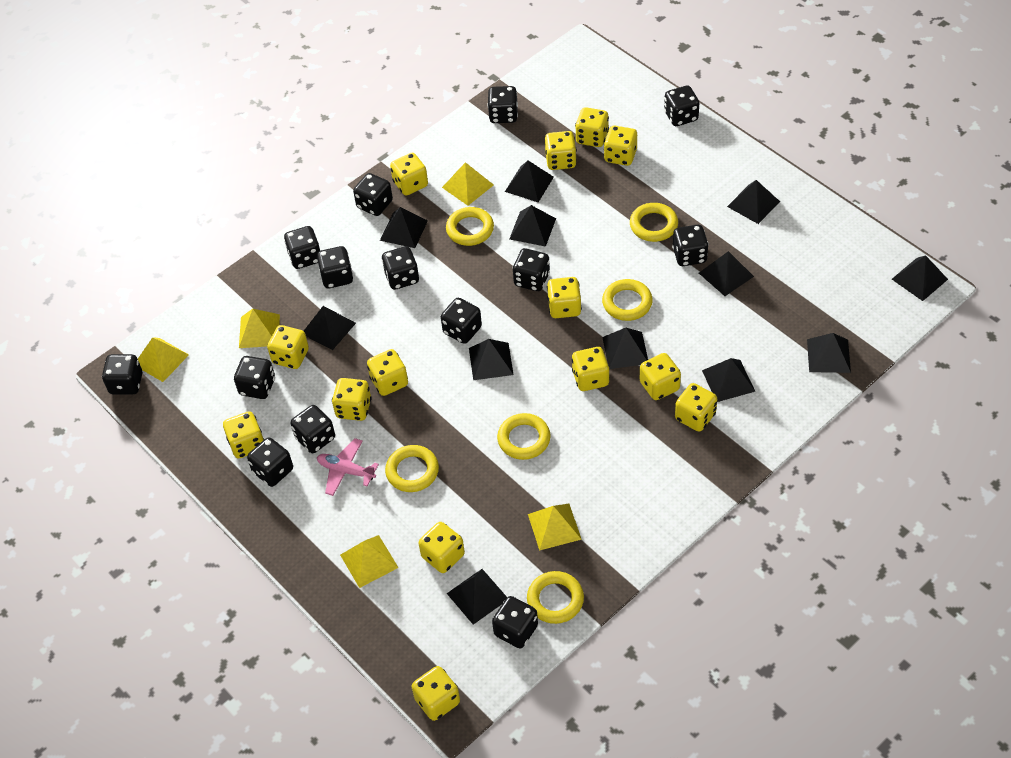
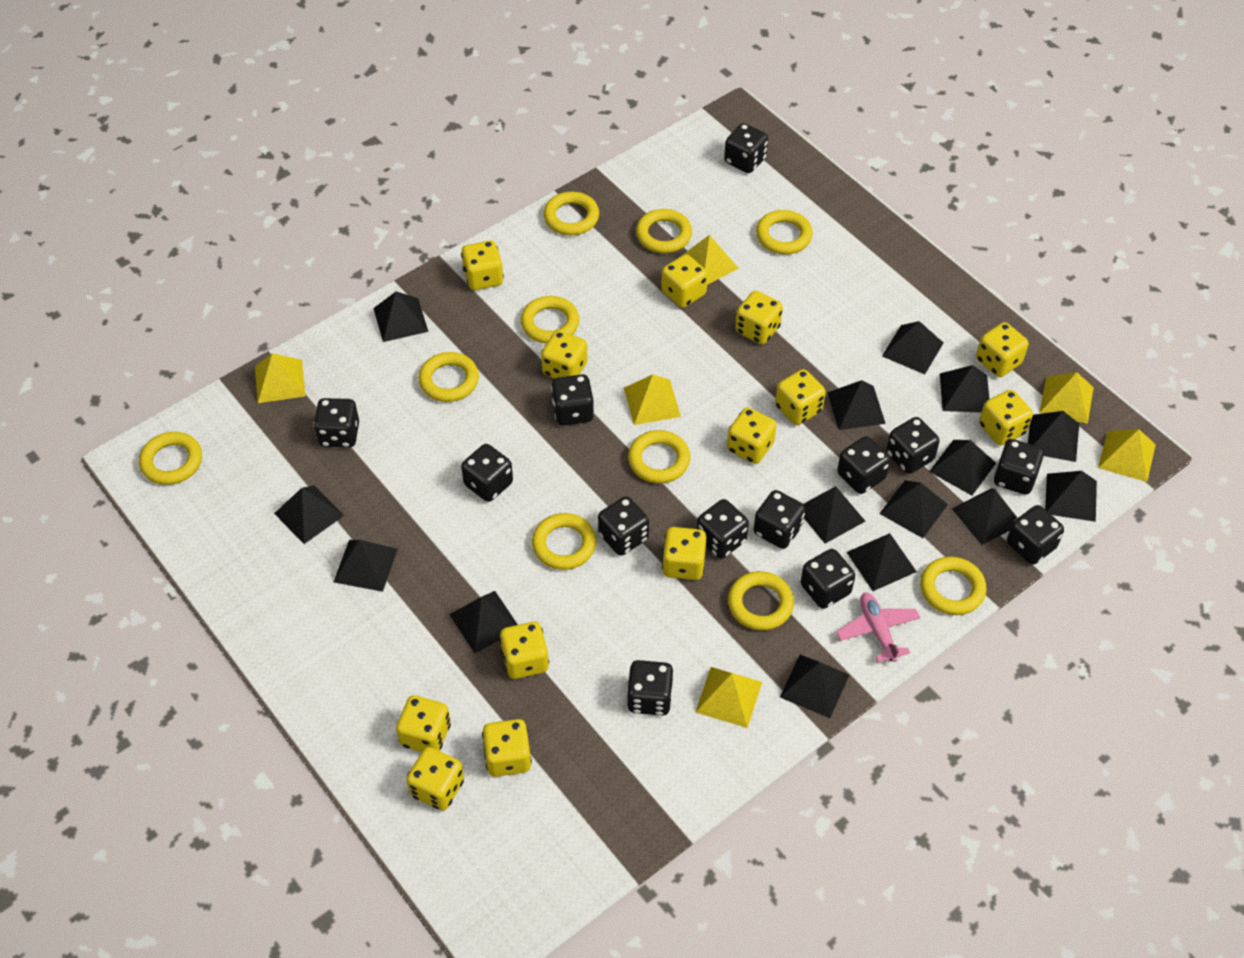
black dice: 14 -> 13
black pyramid: 12 -> 15
yellow dice: 14 -> 13
yellow pyramid: 5 -> 6
yellow ring: 6 -> 10

